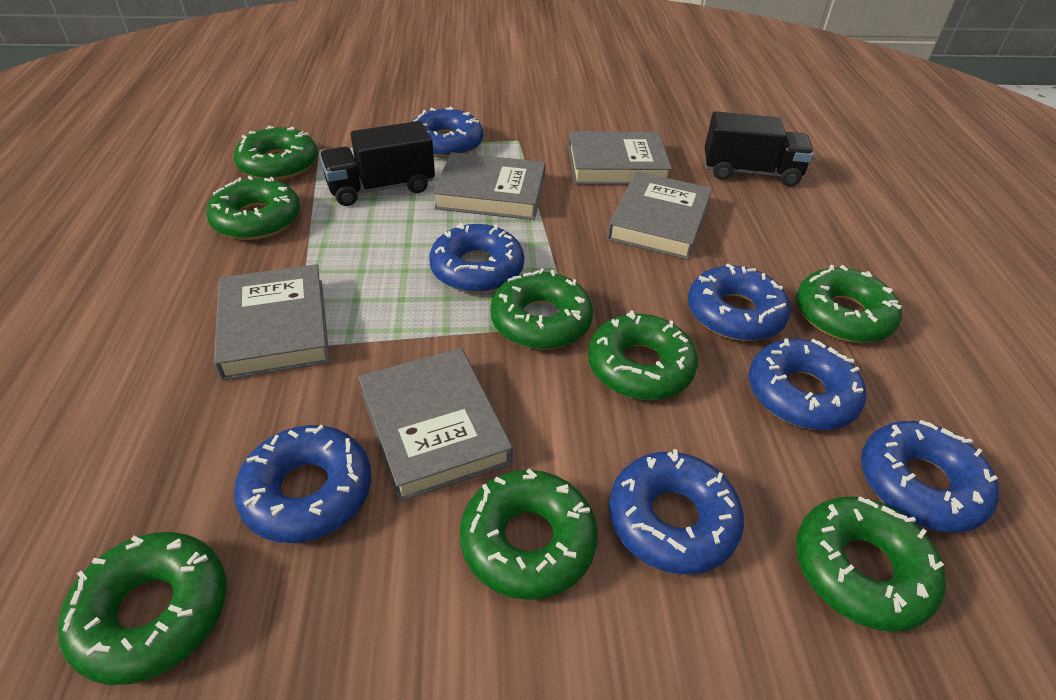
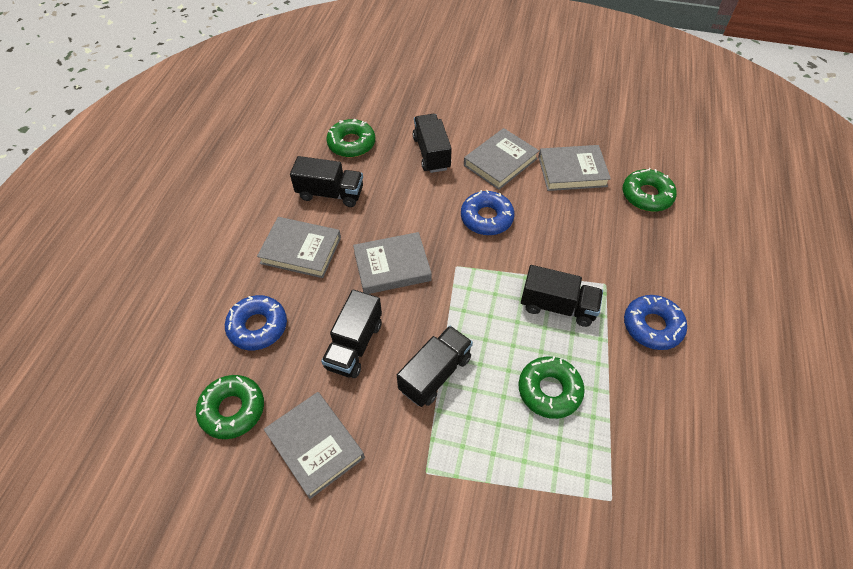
black truck: 2 -> 5
blue donut: 7 -> 3
green donut: 8 -> 4

